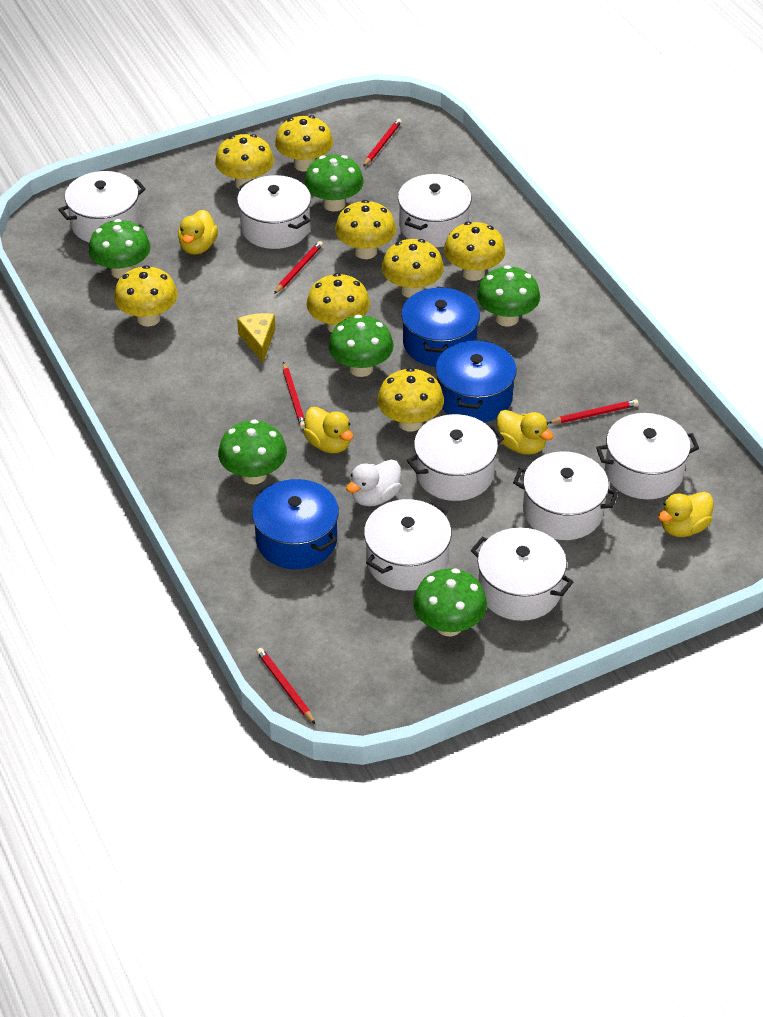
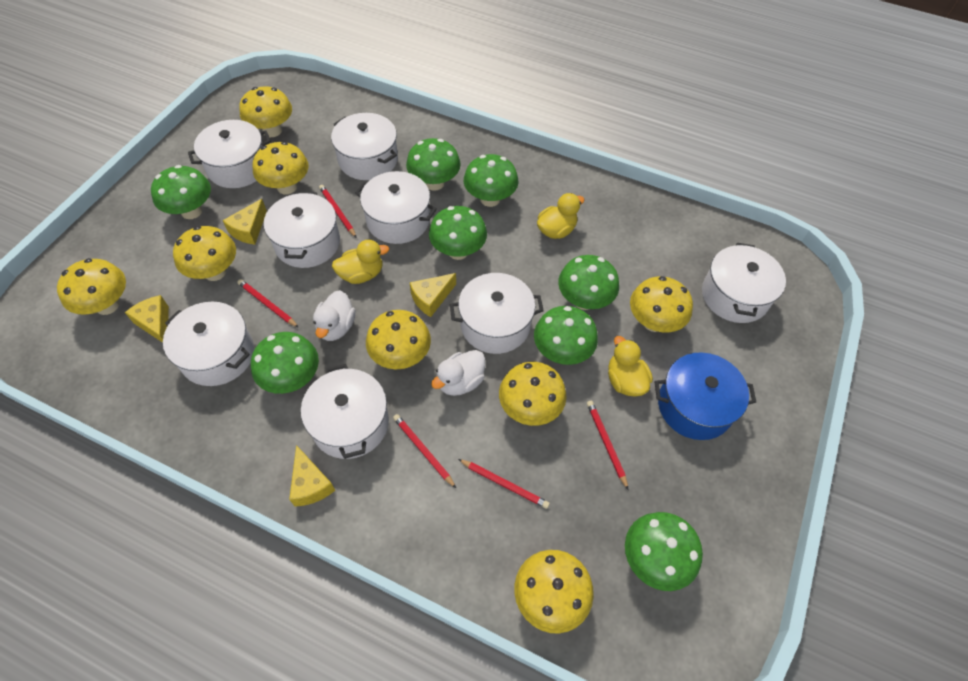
blue pot: 3 -> 1
green mushroom: 6 -> 8
white duck: 1 -> 2
yellow cheese: 1 -> 4
yellow duck: 4 -> 3

